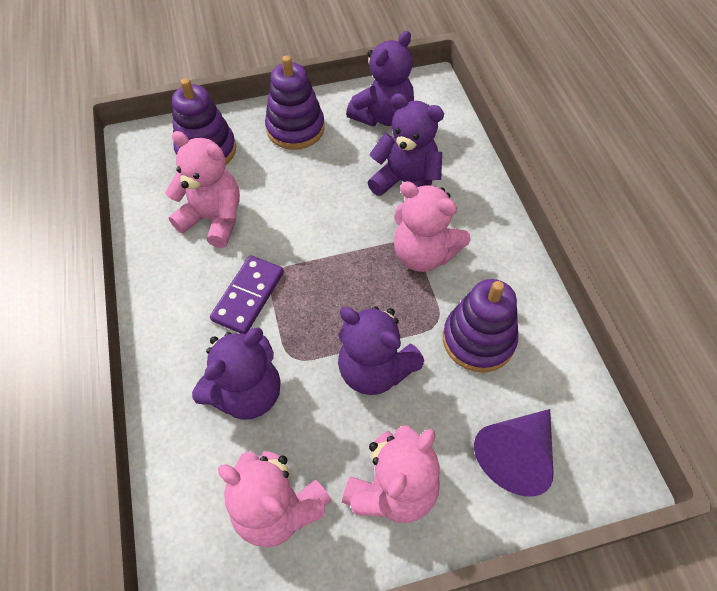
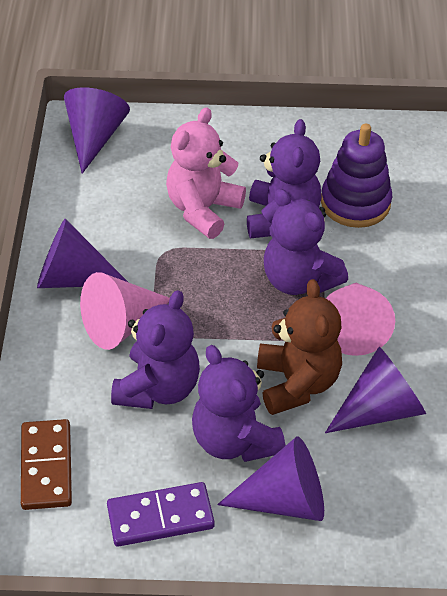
brown domino: 0 -> 1
brown teddy bear: 0 -> 1
pink cone: 0 -> 2
pink teddy bear: 4 -> 1
purple cone: 1 -> 4
purple stacking toy: 3 -> 1

